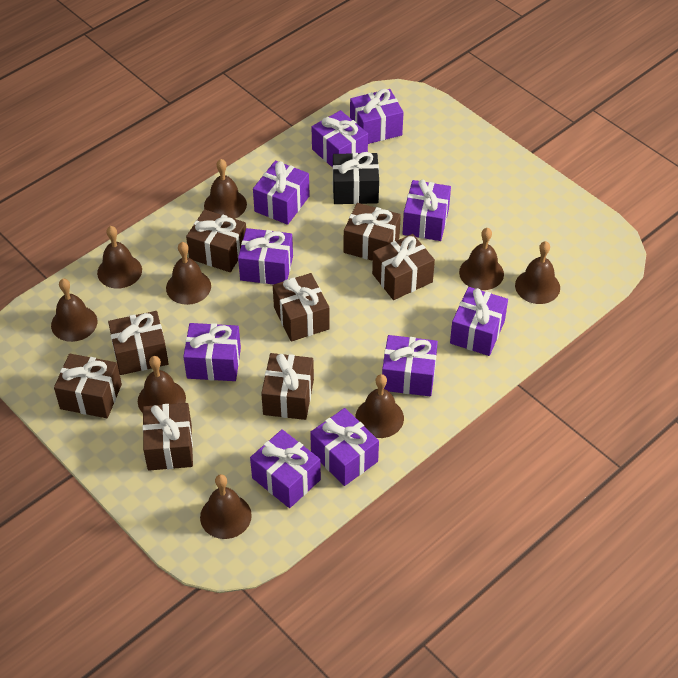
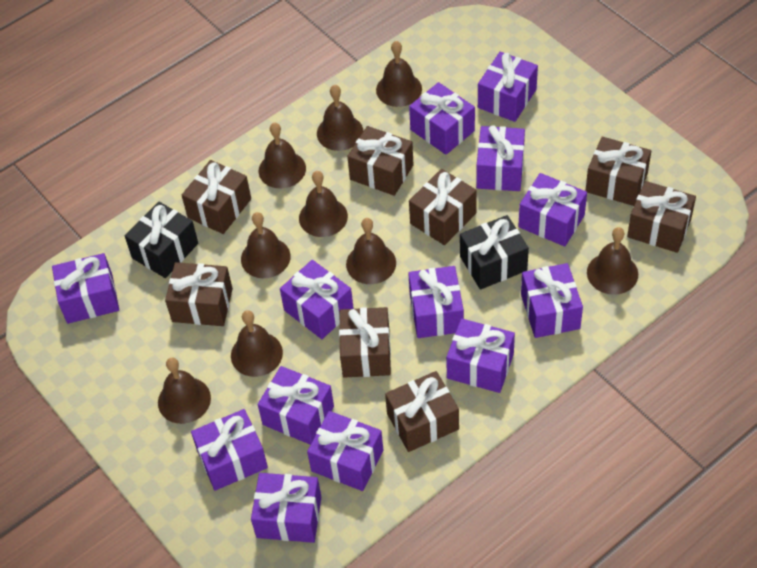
black gift: 1 -> 2
purple gift: 10 -> 13

